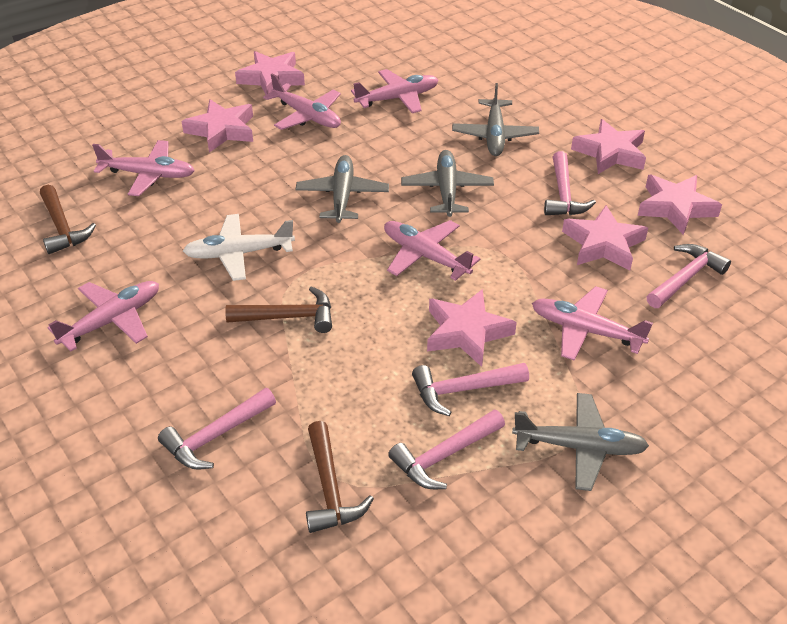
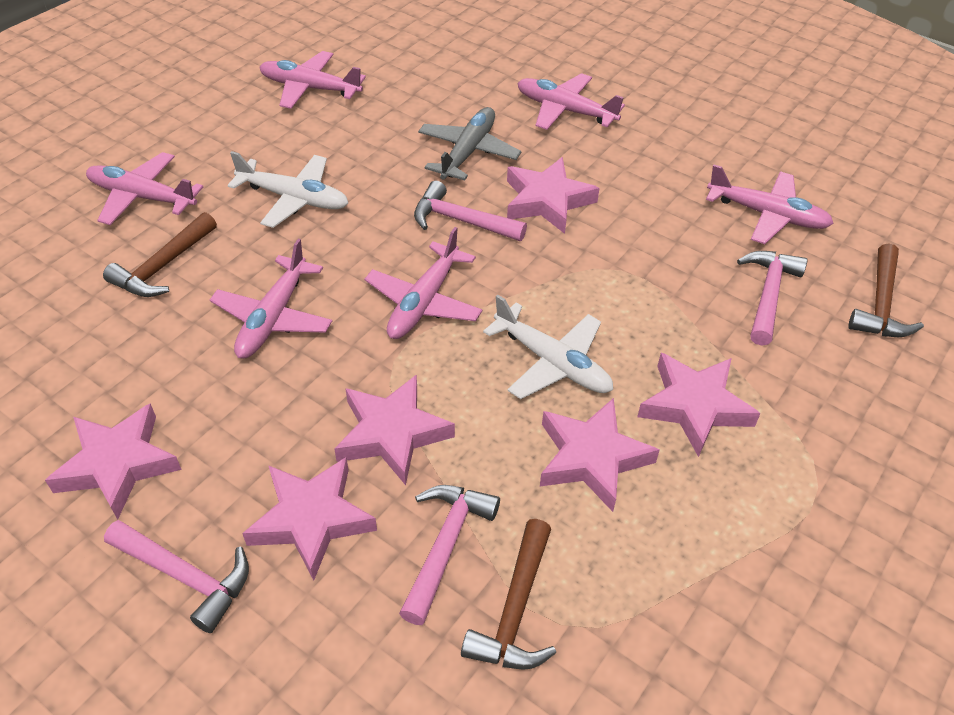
grey plane: 4 -> 1
pink hammer: 5 -> 4
white plane: 1 -> 2

